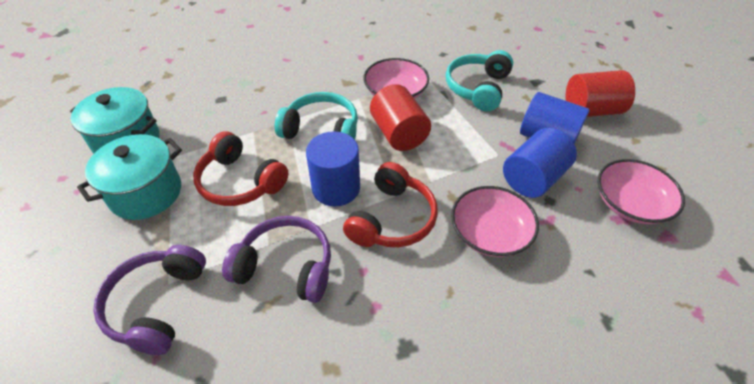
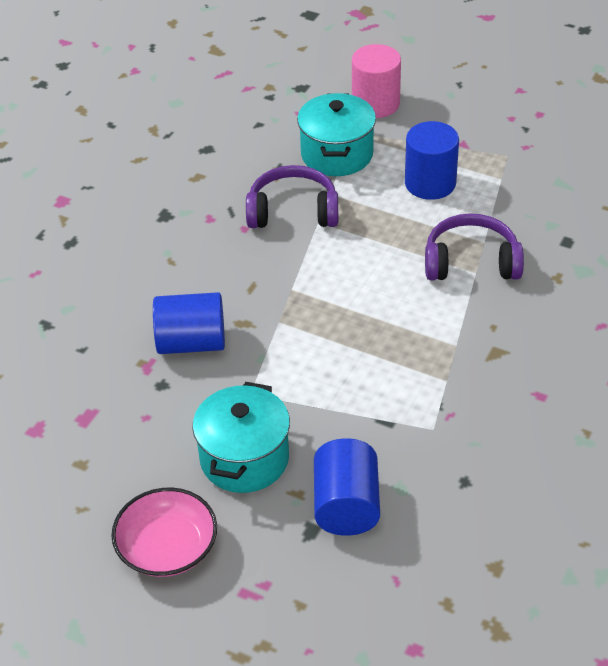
pink bowl: 3 -> 1
pink cylinder: 0 -> 1
red cylinder: 2 -> 0
red headphones: 2 -> 0
turquoise headphones: 2 -> 0

